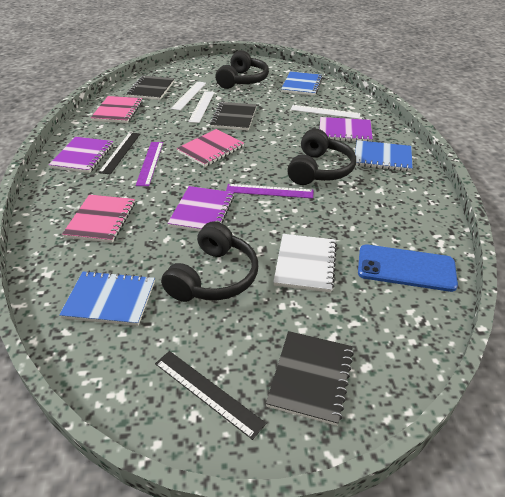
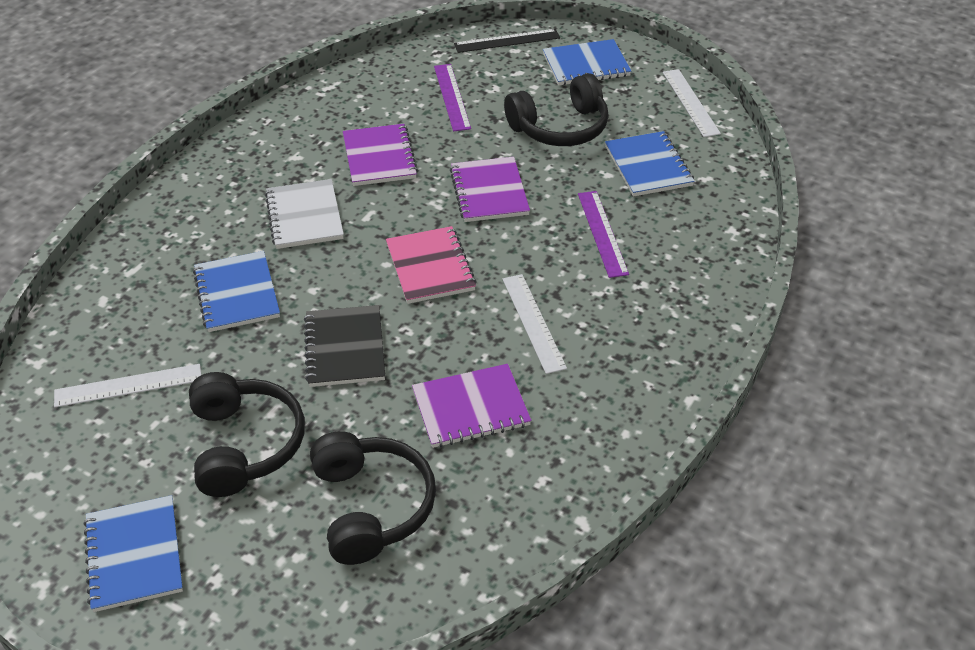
black notebook: 3 -> 1
black ruler: 2 -> 1
blue notebook: 3 -> 4
blue phone: 1 -> 0
pink notebook: 3 -> 1

